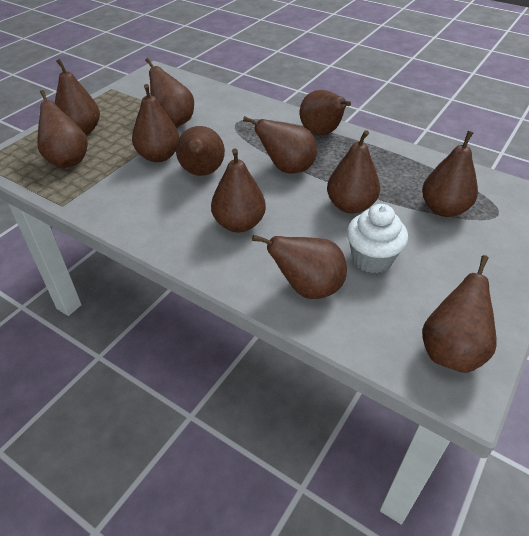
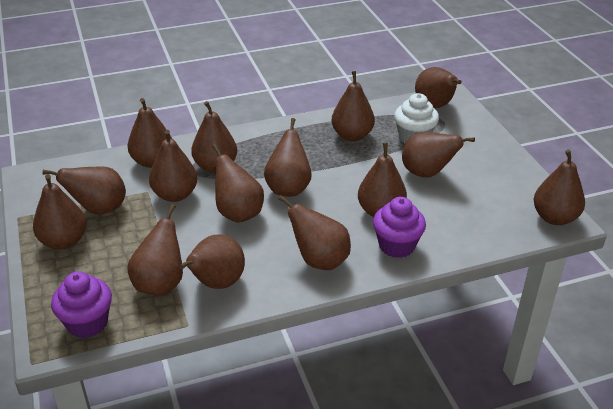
brown pear: 12 -> 15
purple cupcake: 0 -> 2

